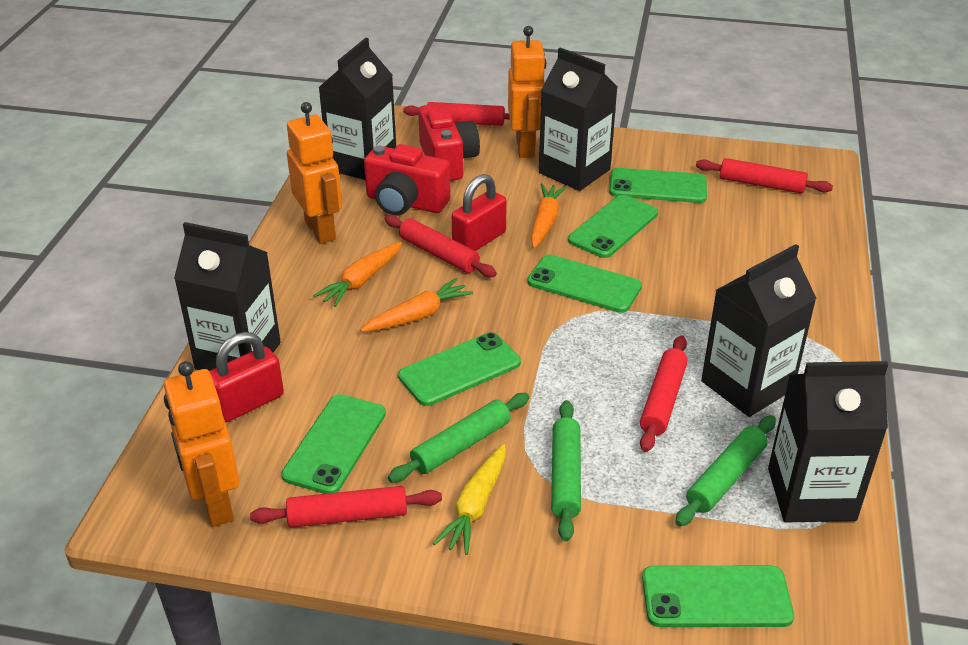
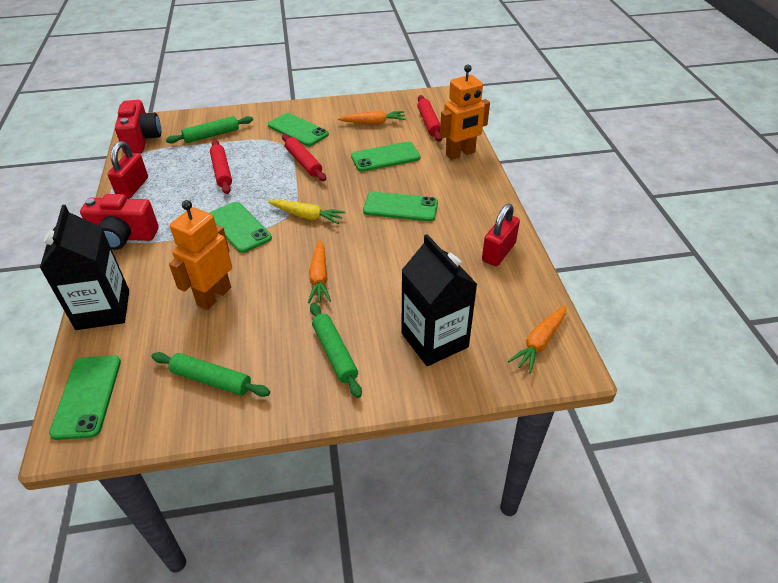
black carton: 5 -> 2
green phone: 6 -> 5
orange robot: 3 -> 2
red rolling pin: 5 -> 3

